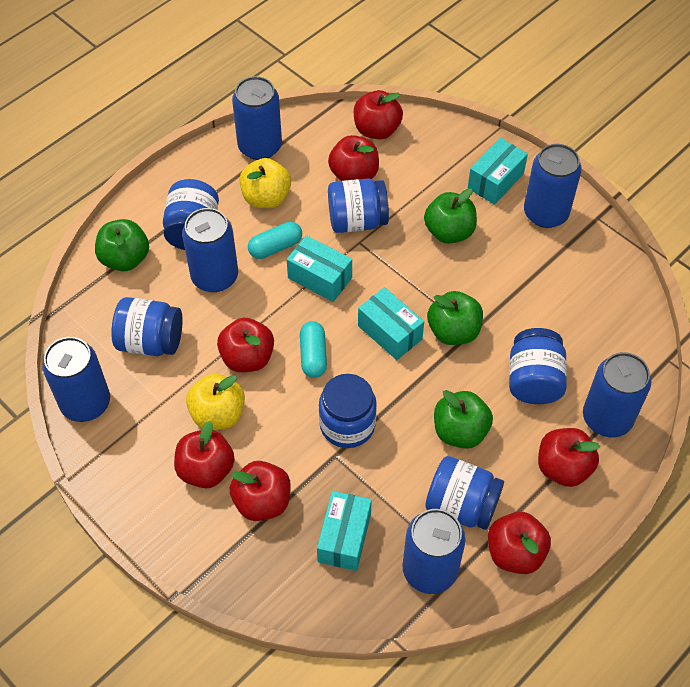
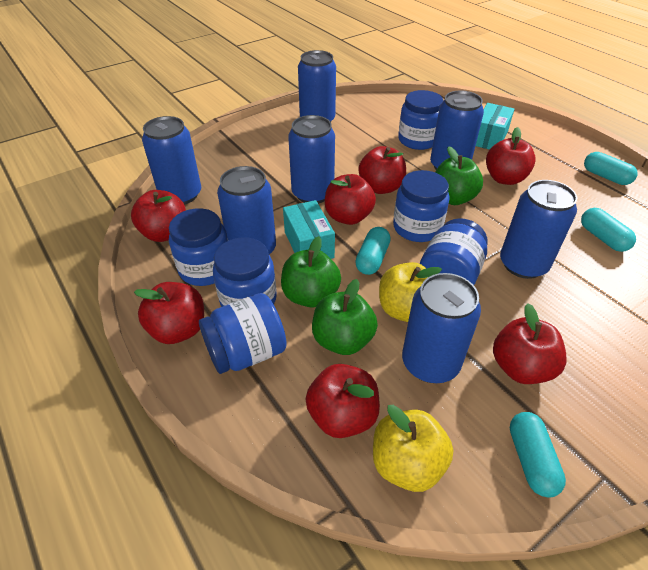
blue can: 6 -> 7
green apple: 4 -> 3
turquoise box: 4 -> 2
turquoise capsule: 2 -> 4

